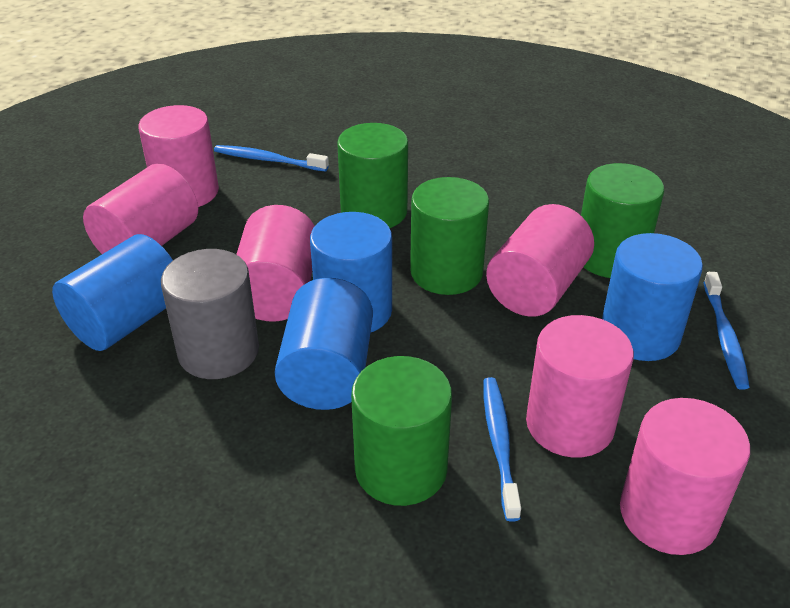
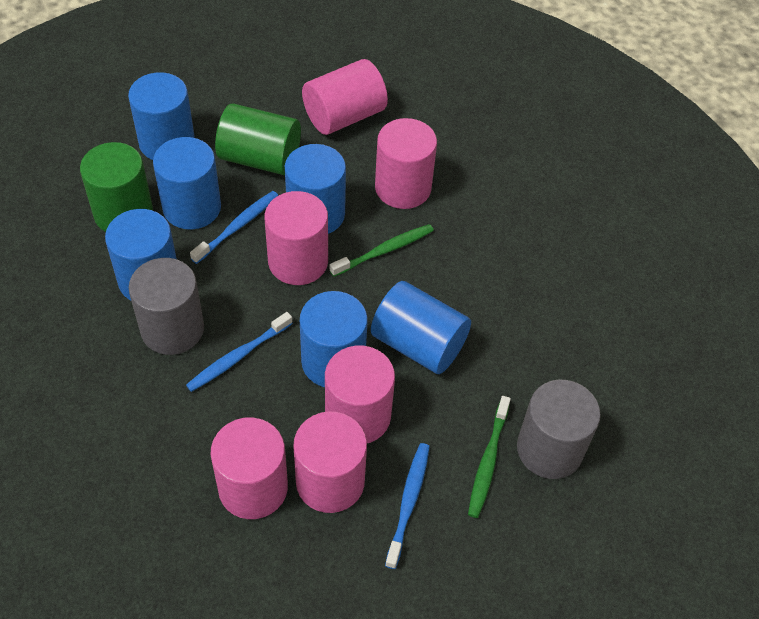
blue cylinder: 4 -> 6
green cylinder: 4 -> 2
green toothbrush: 0 -> 2
grey cylinder: 1 -> 2

